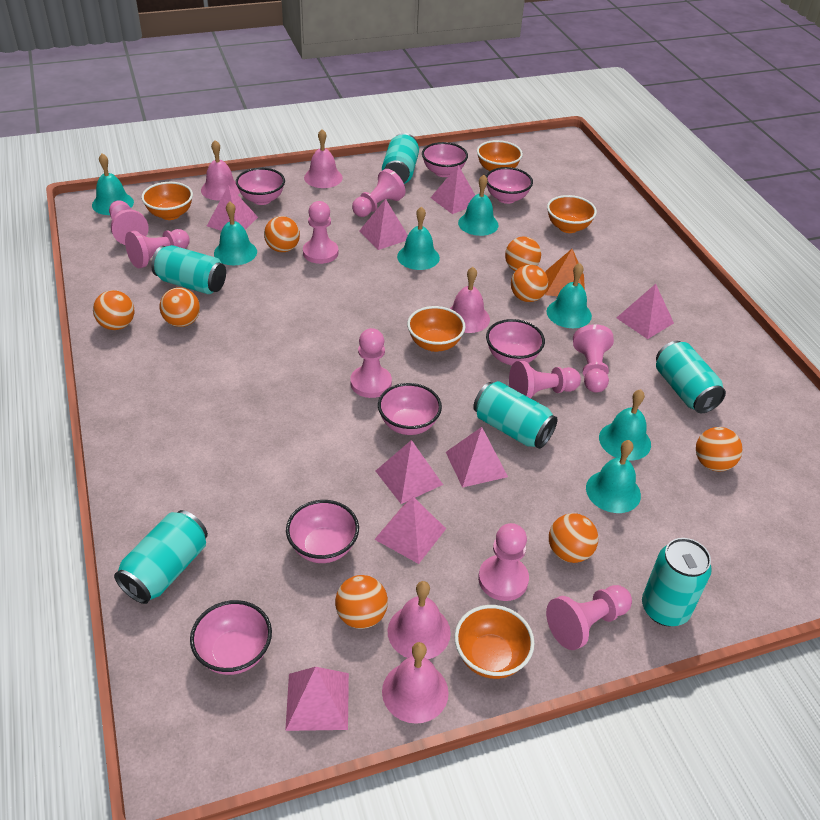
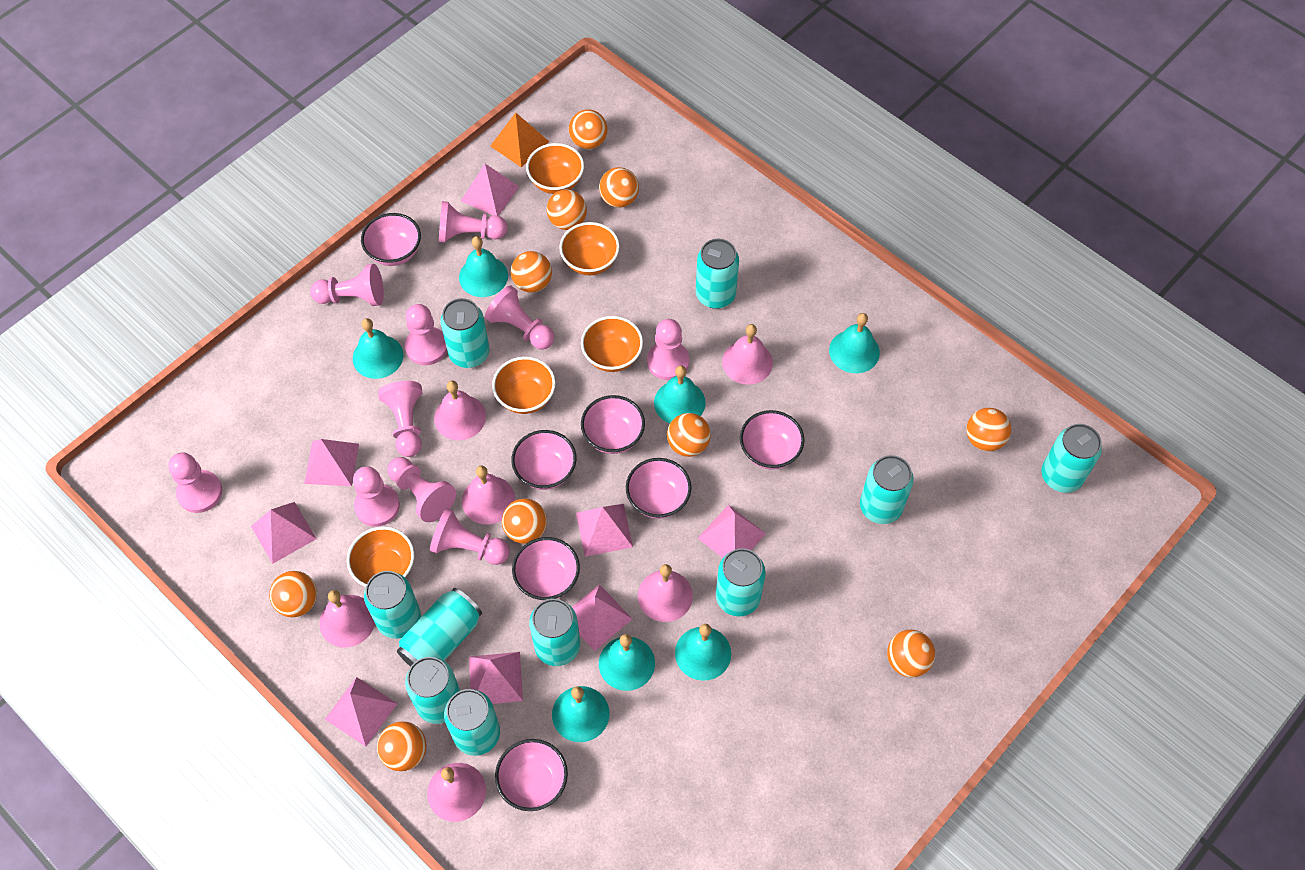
orange ball: 8 -> 10
pink bell: 5 -> 6
pink pawn: 9 -> 10
turquoise can: 6 -> 10

